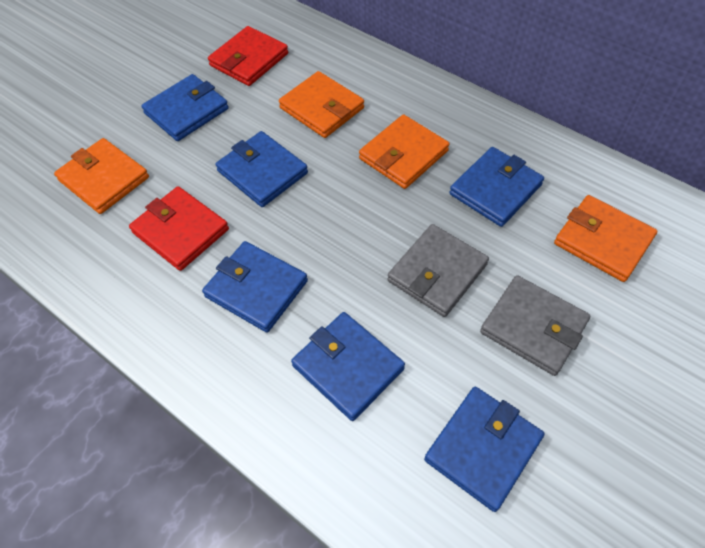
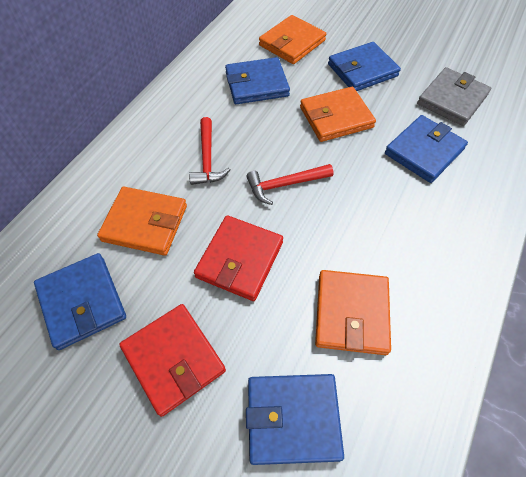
blue wallet: 6 -> 5
grey wallet: 2 -> 1
red hammer: 0 -> 2

